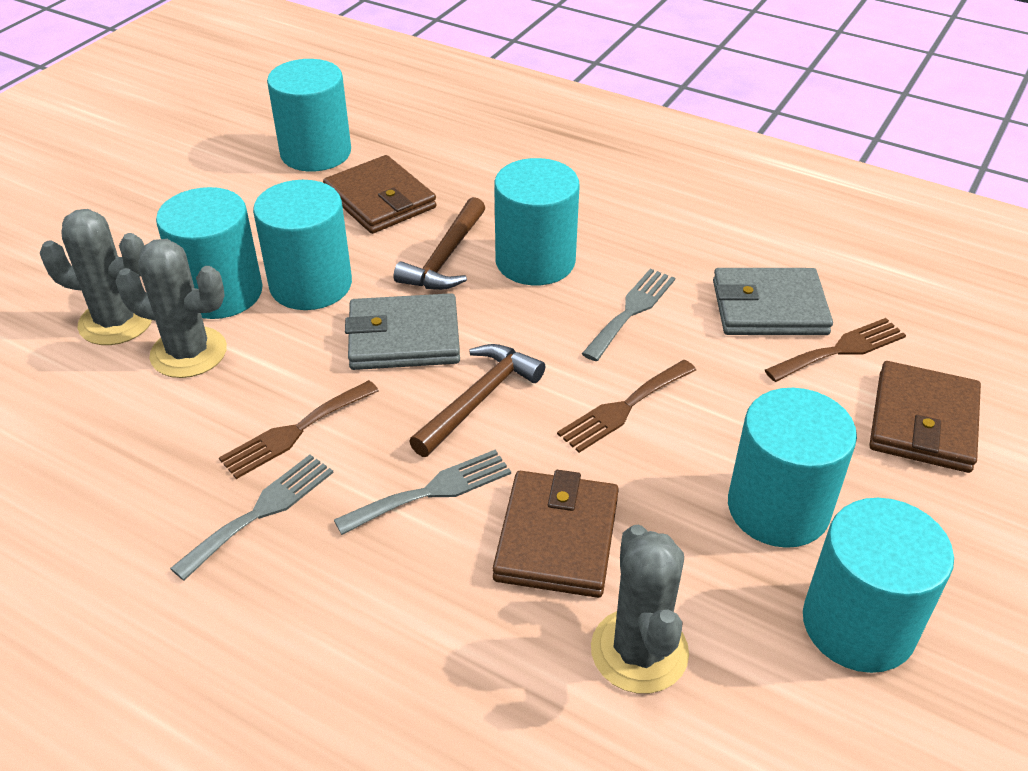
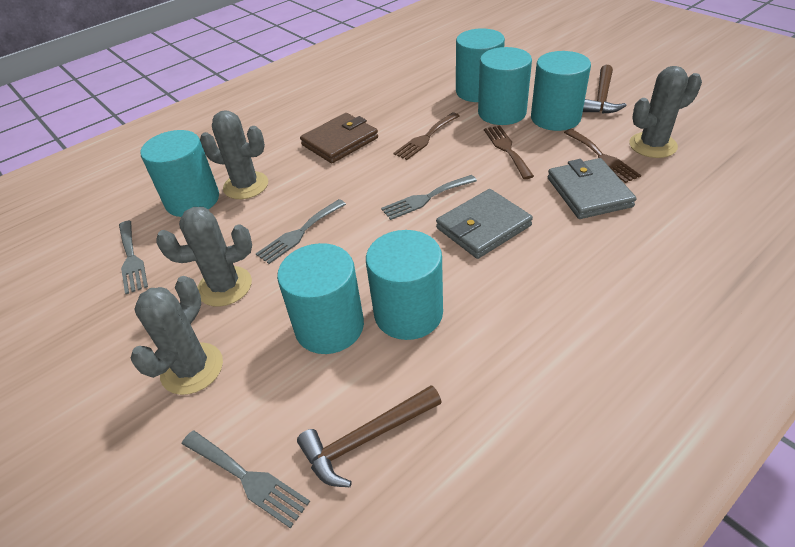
brown wallet: 3 -> 1
grey cactus: 3 -> 4
grey fork: 3 -> 4

